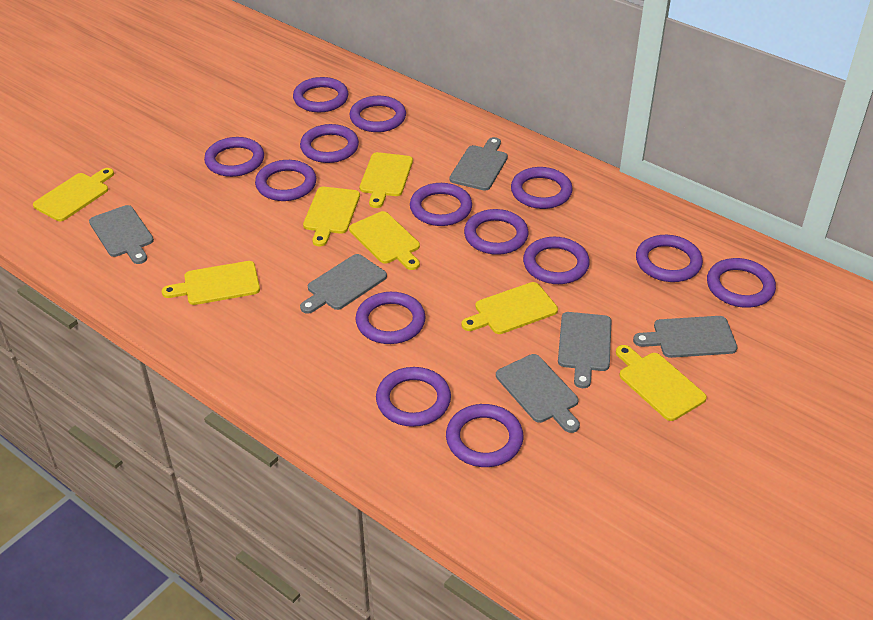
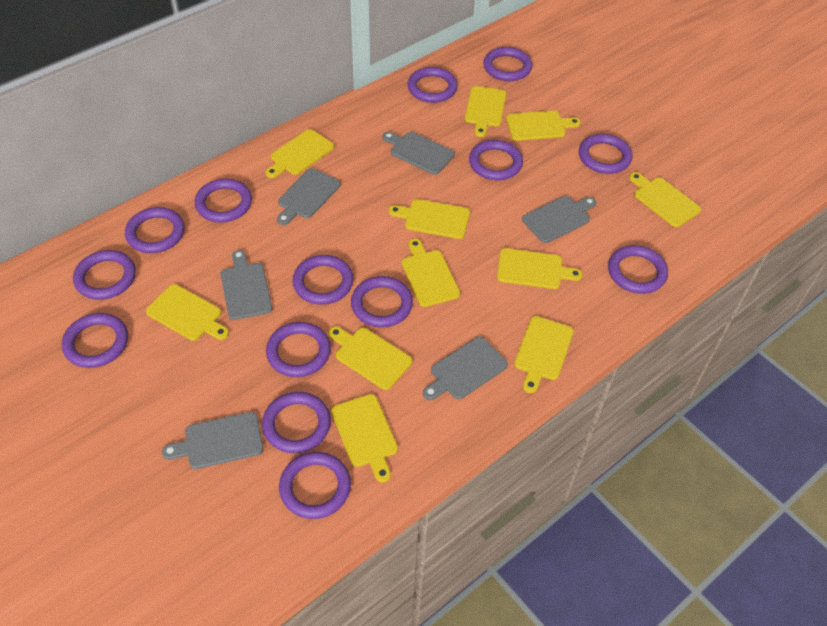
yellow cutting board: 7 -> 11

